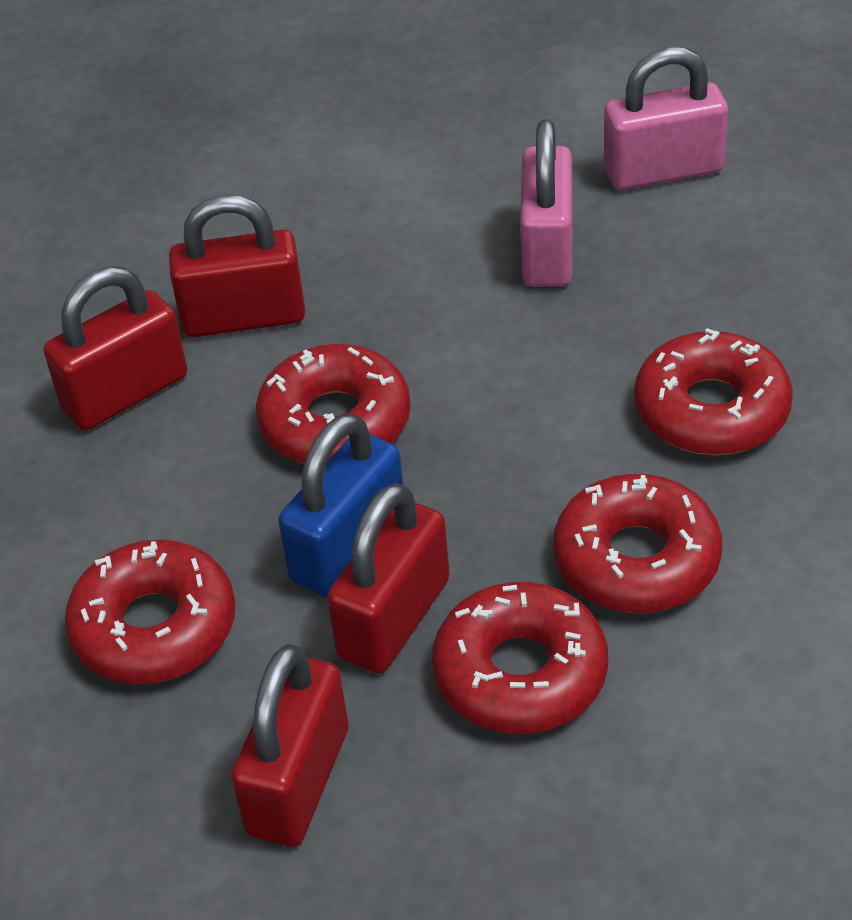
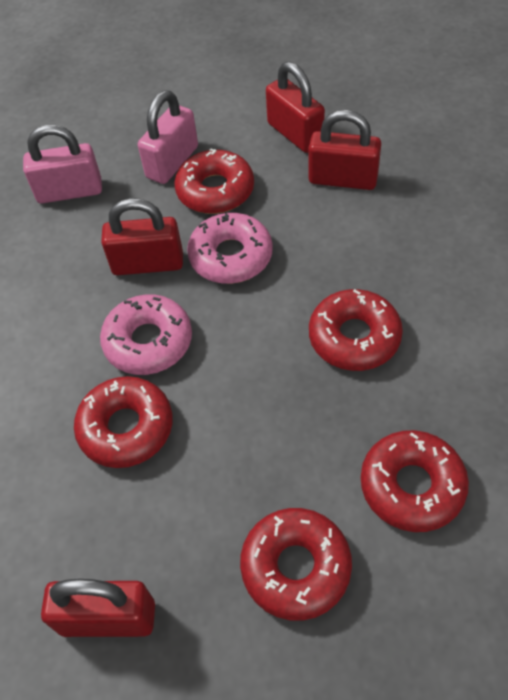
blue padlock: 1 -> 0
pink donut: 0 -> 2

